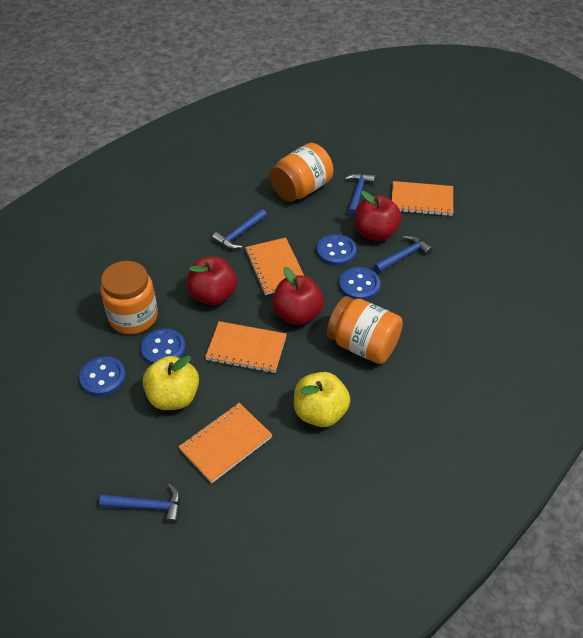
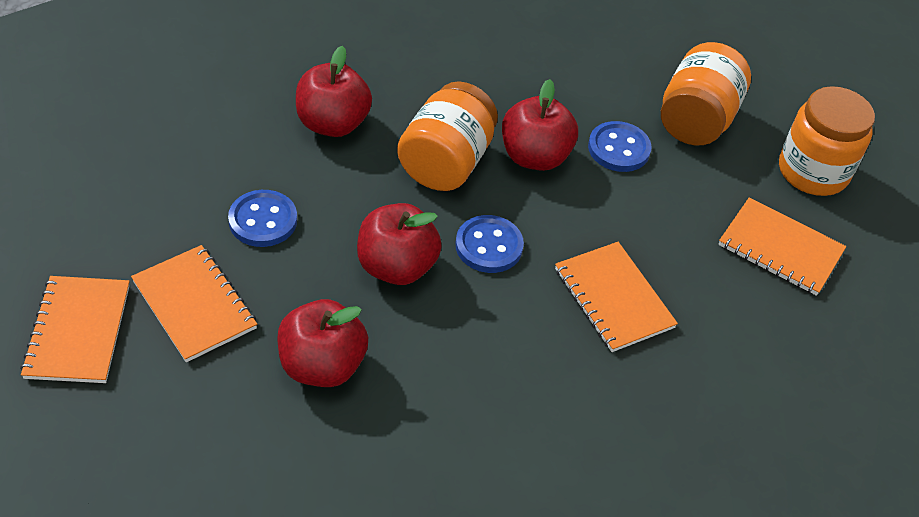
blue button: 4 -> 3
blue hammer: 4 -> 0
red apple: 3 -> 4
yellow apple: 2 -> 0

